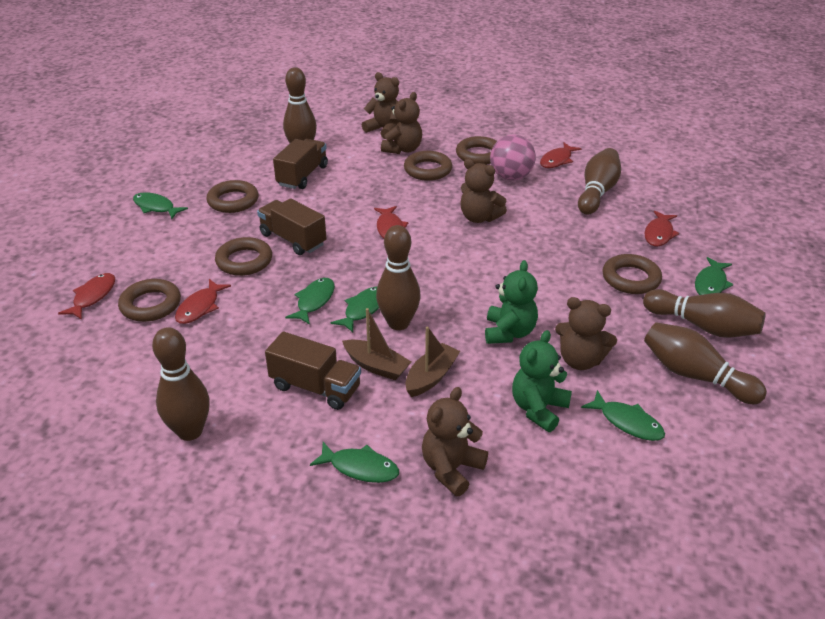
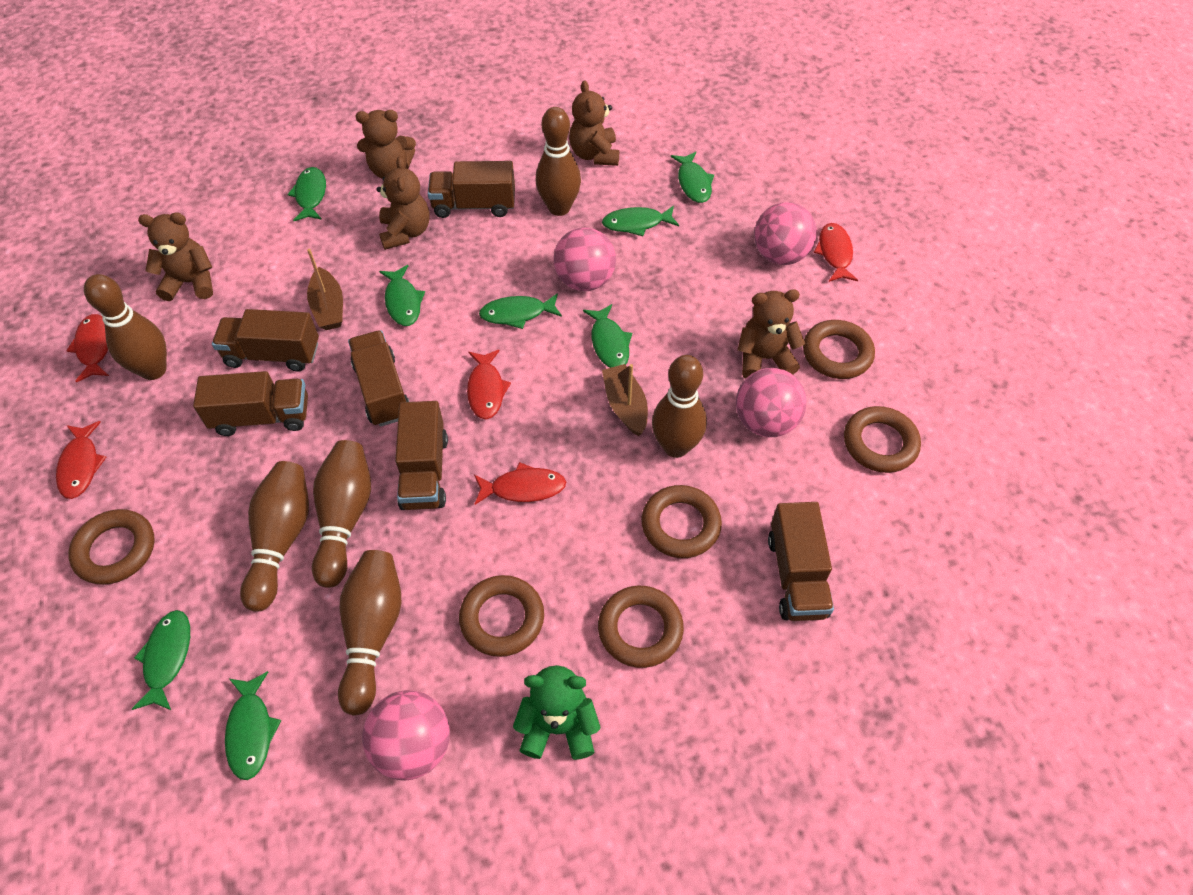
brown truck: 3 -> 6
green fish: 6 -> 8
green teddy bear: 2 -> 1
pink ball: 1 -> 4

